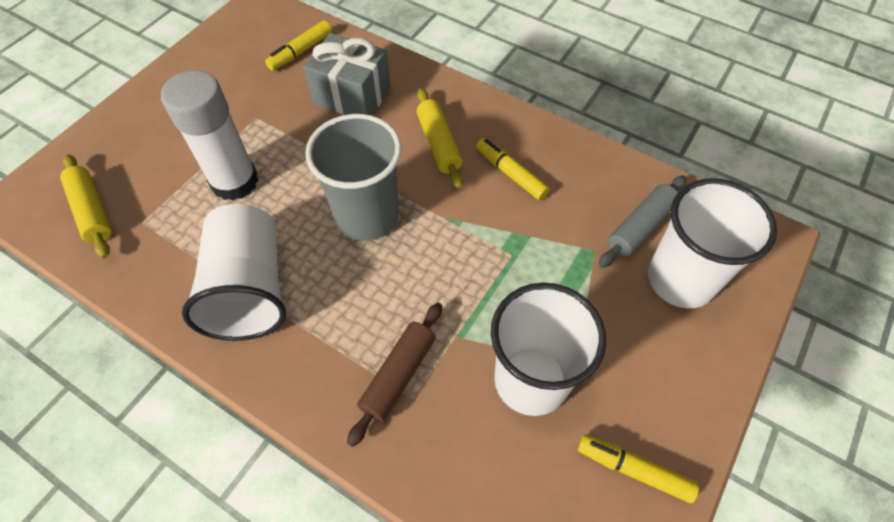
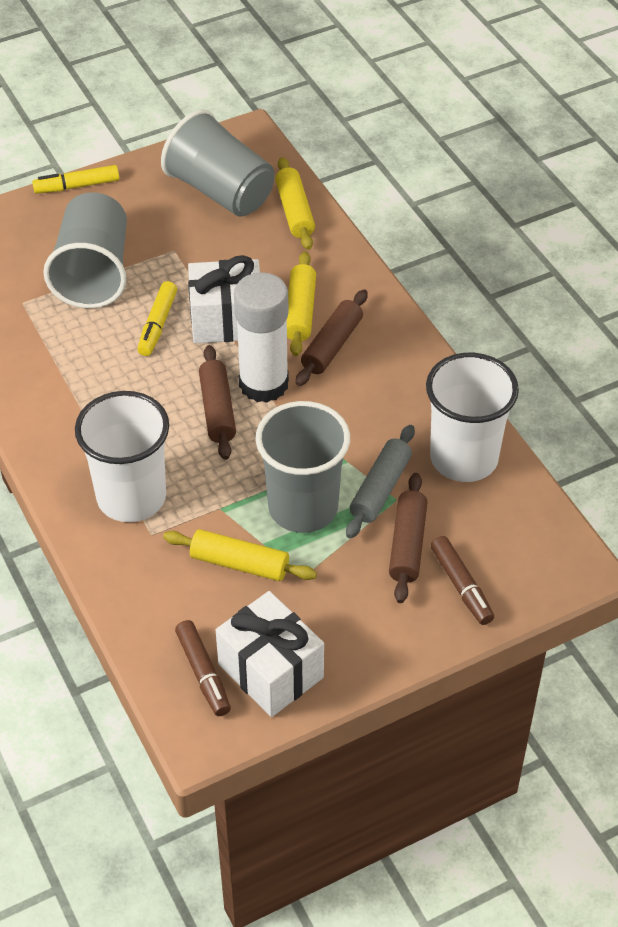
brown marker: 0 -> 2
brown rolling pin: 1 -> 3
grey cup: 1 -> 3
grey gift: 1 -> 0
white cup: 3 -> 2
white gift: 0 -> 2
yellow marker: 3 -> 2
yellow rolling pin: 2 -> 3

